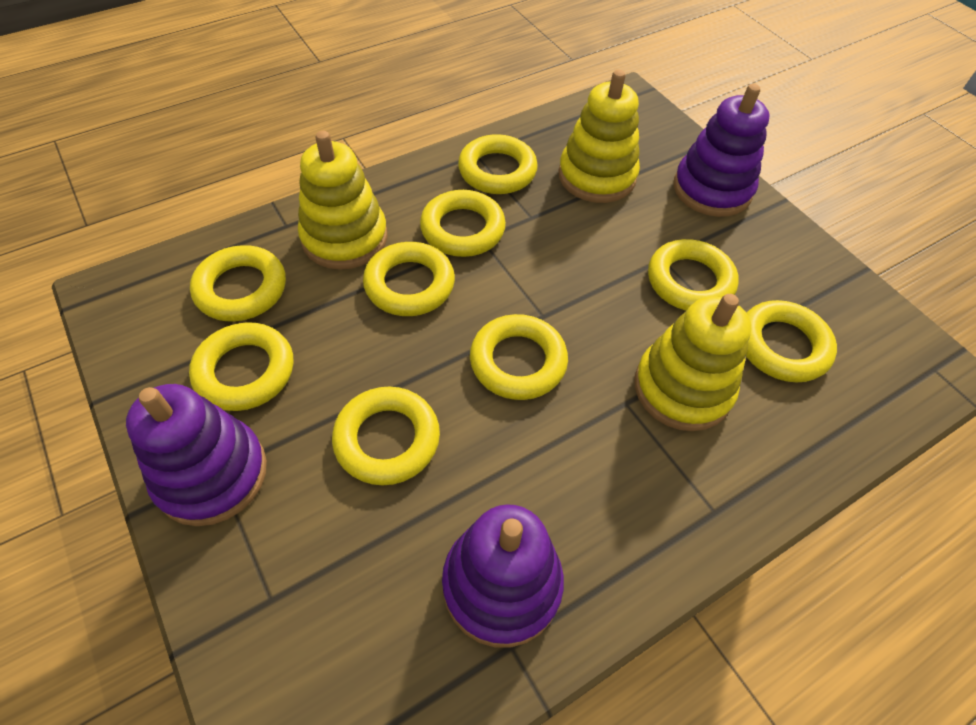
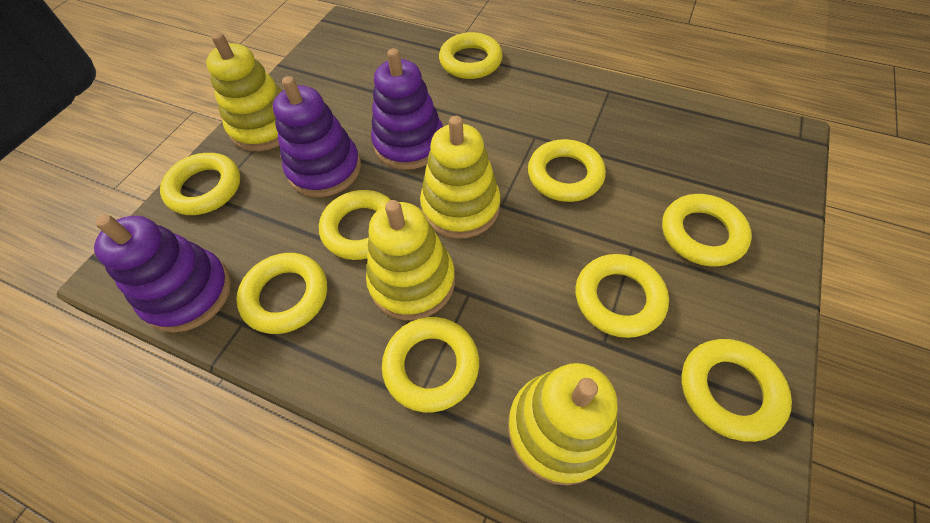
yellow stacking toy: 3 -> 4

